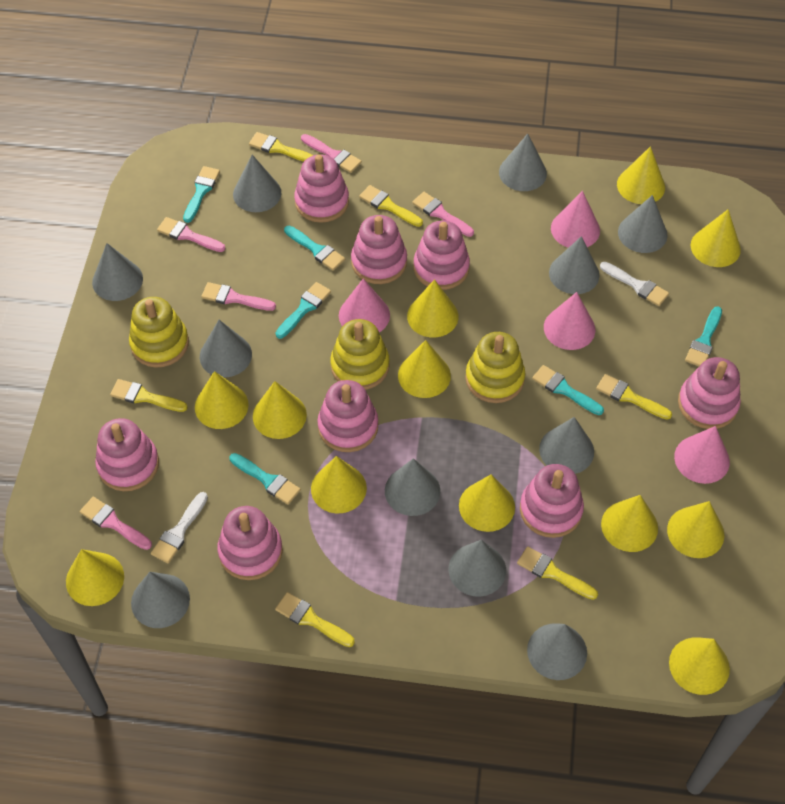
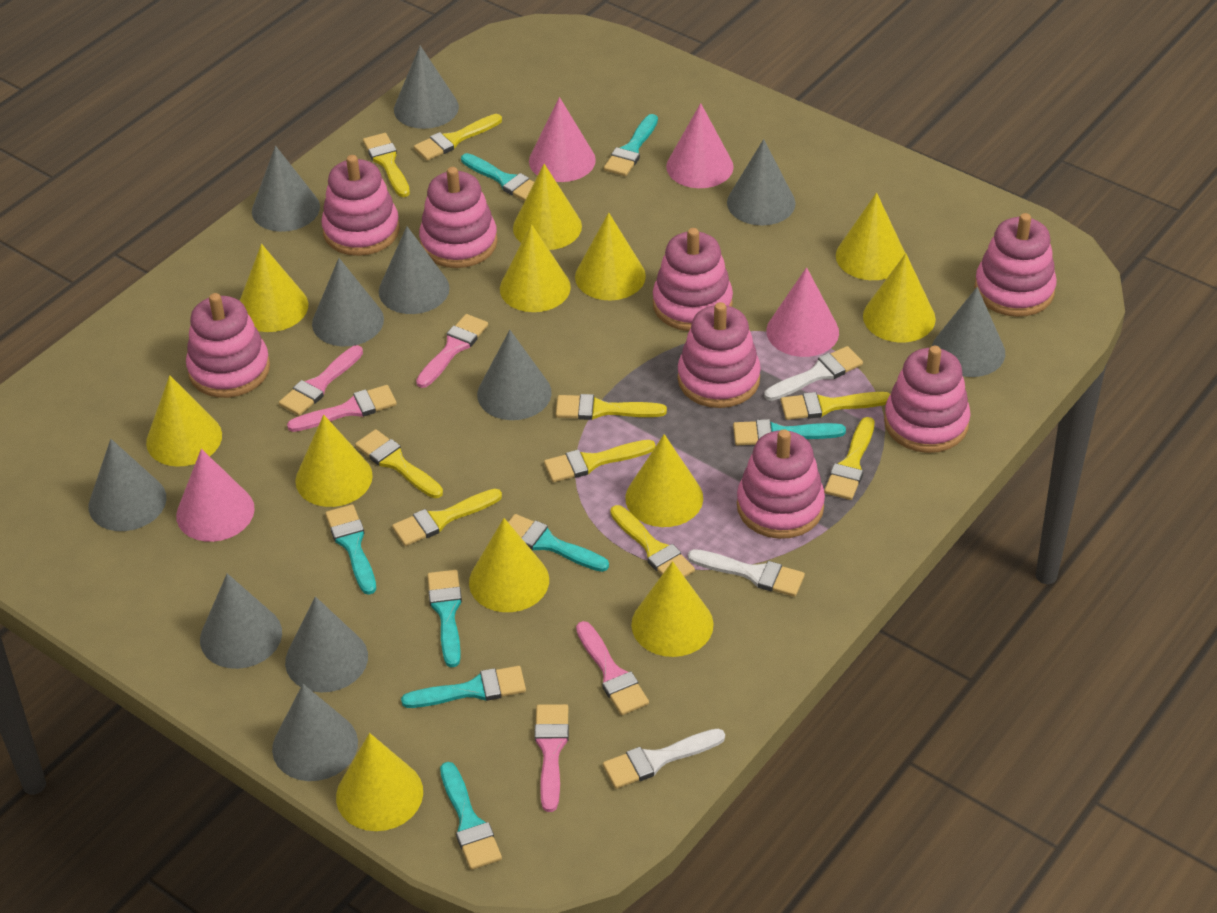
turquoise brush: 6 -> 8
white brush: 2 -> 3
yellow brush: 6 -> 9
yellow stacking toy: 3 -> 0

